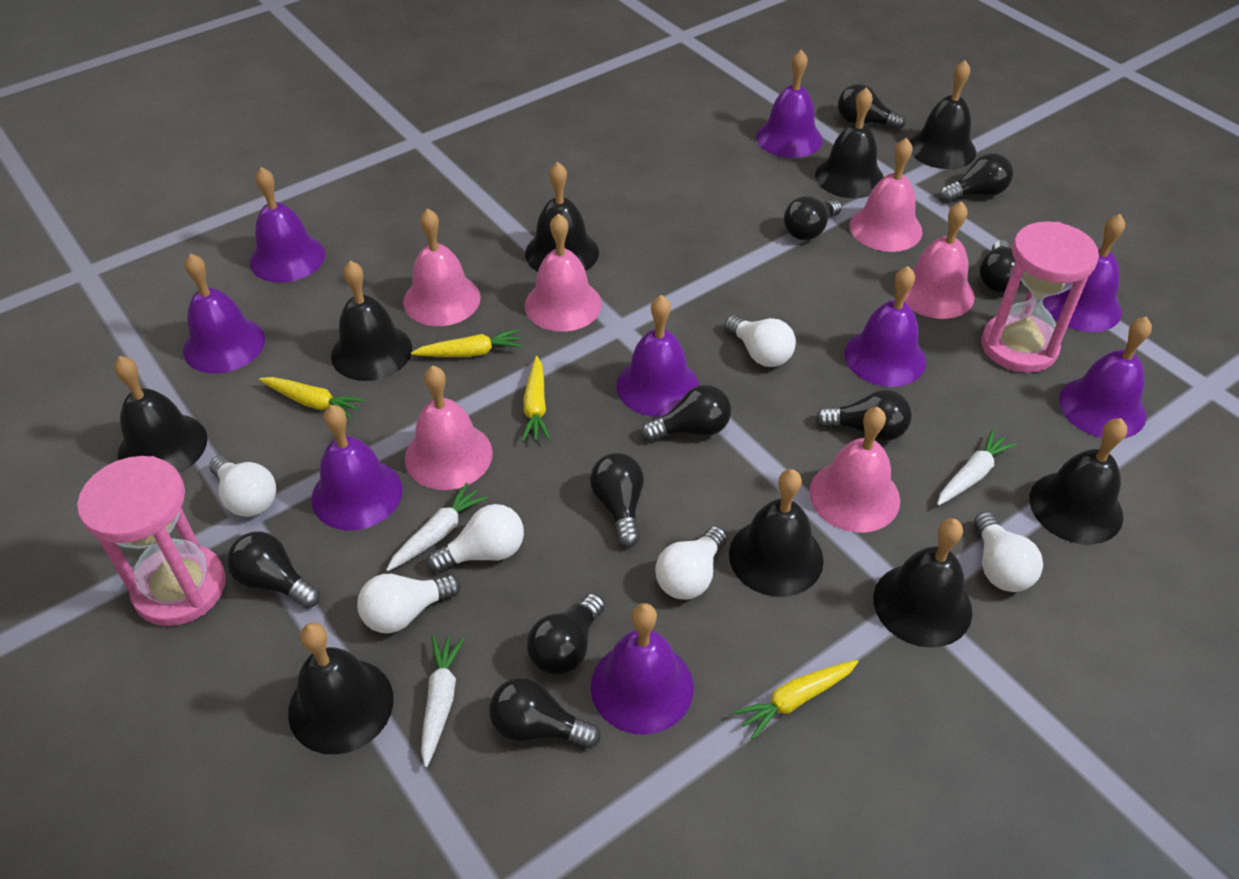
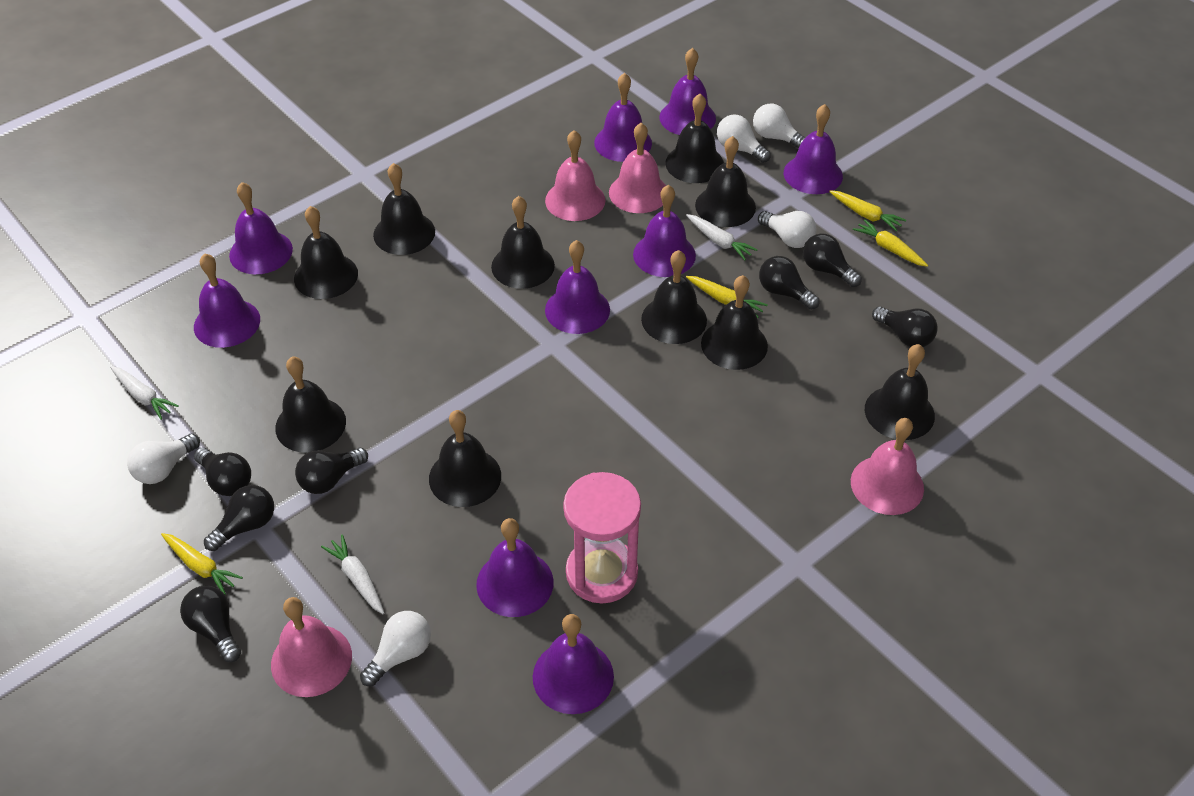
black bell: 9 -> 10
black light bulb: 10 -> 7
pink bell: 6 -> 4
pink hourglass: 2 -> 1
white light bulb: 6 -> 5

